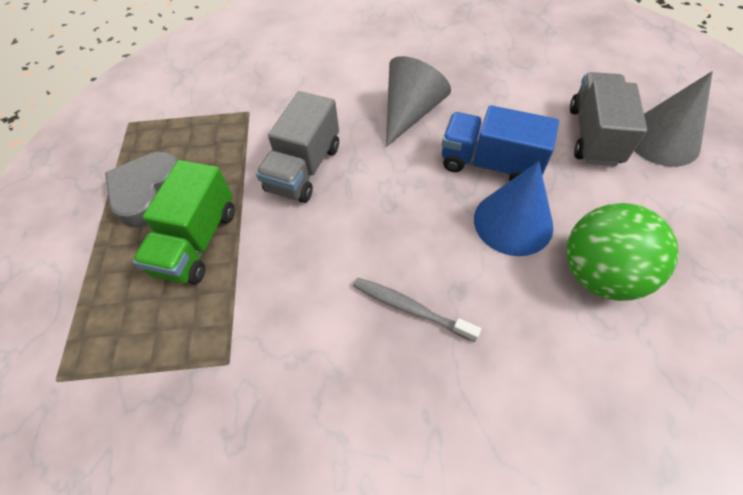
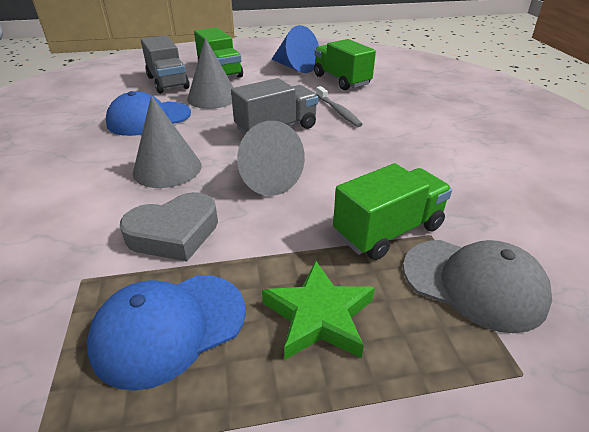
blue cap: 0 -> 2
blue truck: 1 -> 0
green ball: 1 -> 0
green star: 0 -> 1
green truck: 1 -> 3
grey cap: 0 -> 1
grey cone: 2 -> 3

